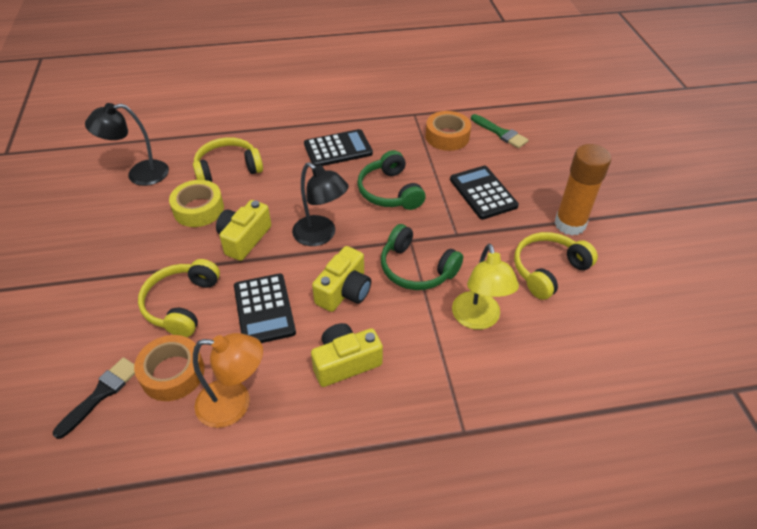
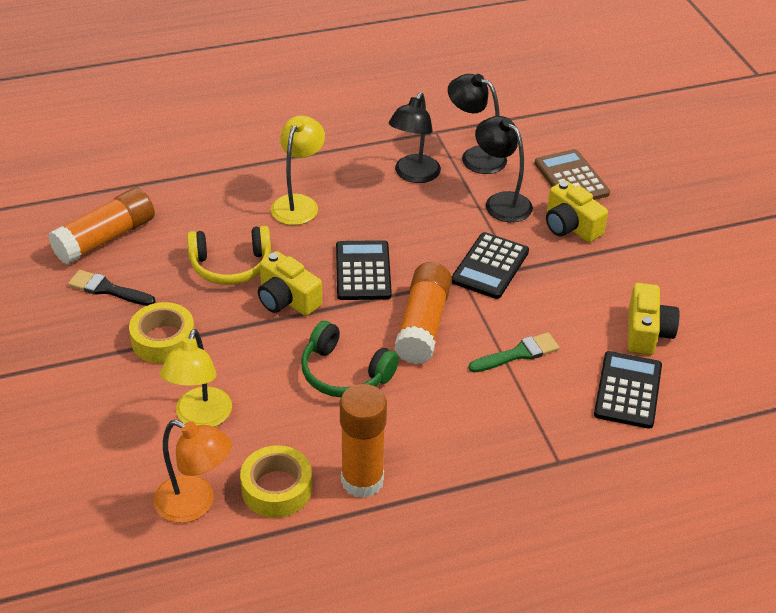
black lamp: 2 -> 3
brown calculator: 0 -> 1
green headphones: 2 -> 1
orange glue stick: 1 -> 3
orange tape: 2 -> 0
yellow headphones: 3 -> 1
yellow lamp: 1 -> 2
yellow tape: 1 -> 2

